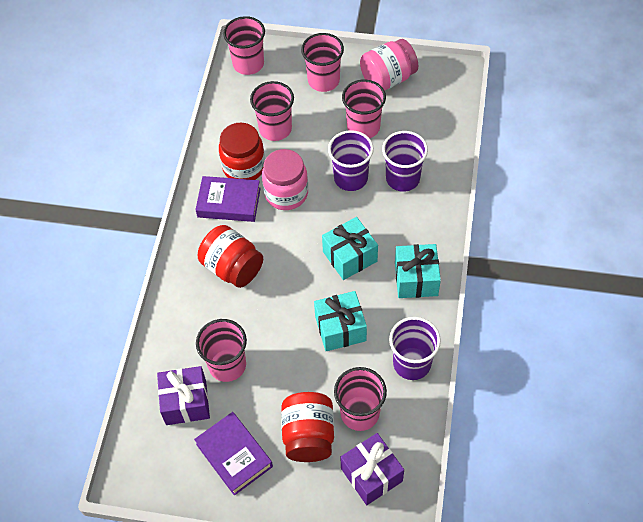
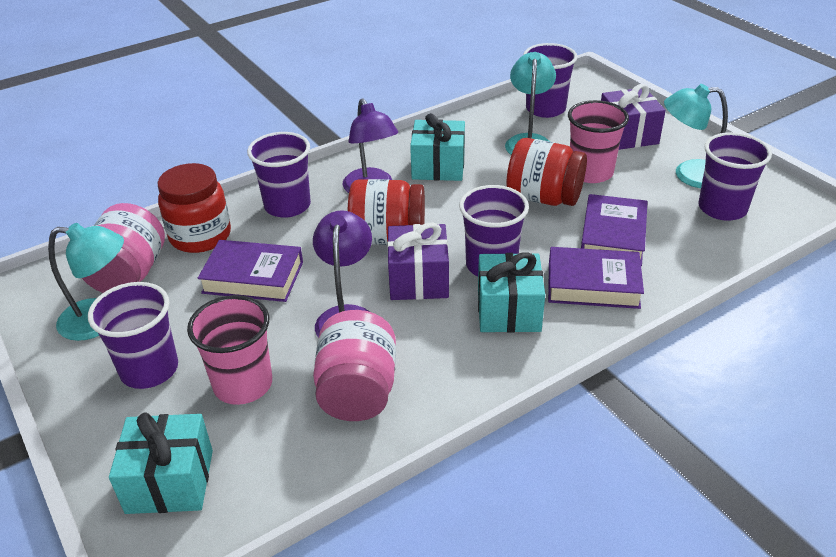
pink cup: 6 -> 2
purple book: 2 -> 3
purple cup: 3 -> 5
purple lamp: 0 -> 2
turquoise lamp: 0 -> 3

